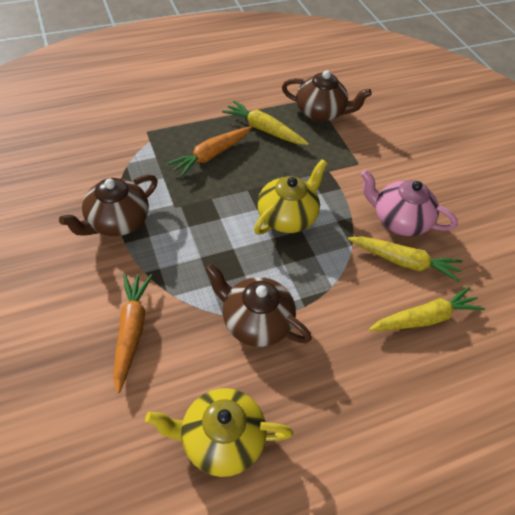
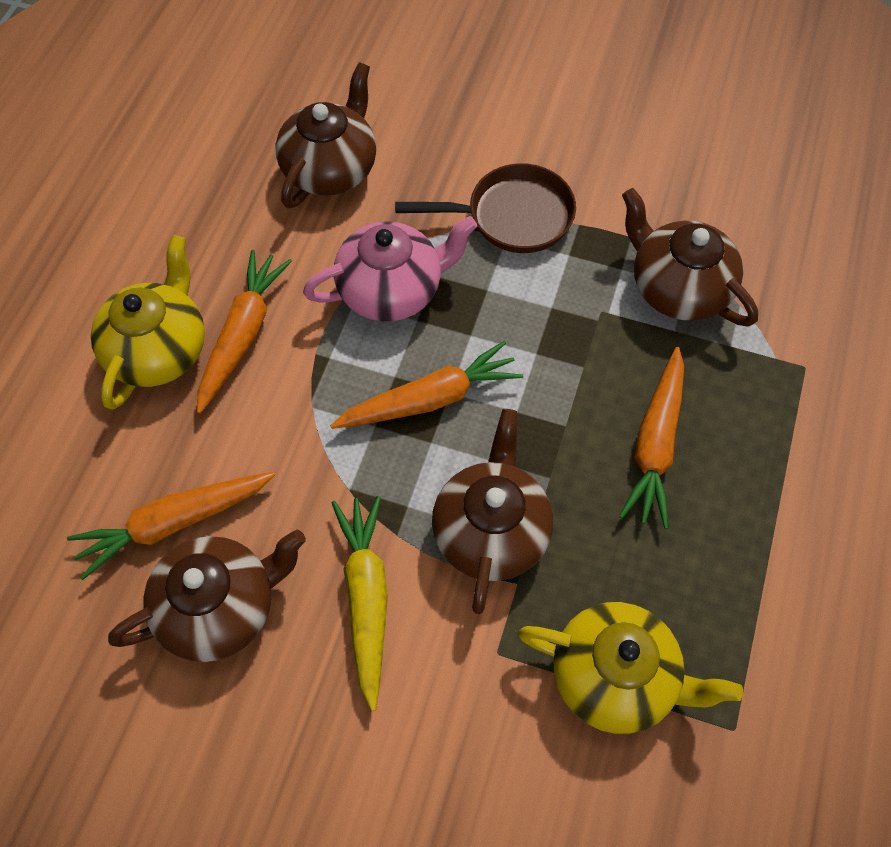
brown pan: 0 -> 1
brown teapot: 3 -> 4
orange carrot: 2 -> 4
yellow carrot: 3 -> 1

